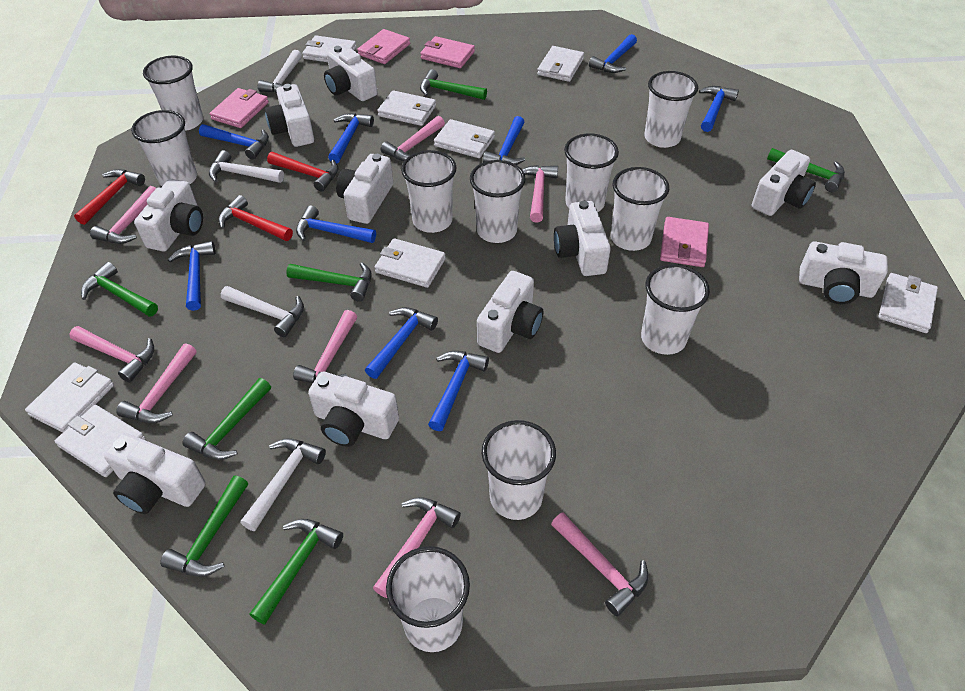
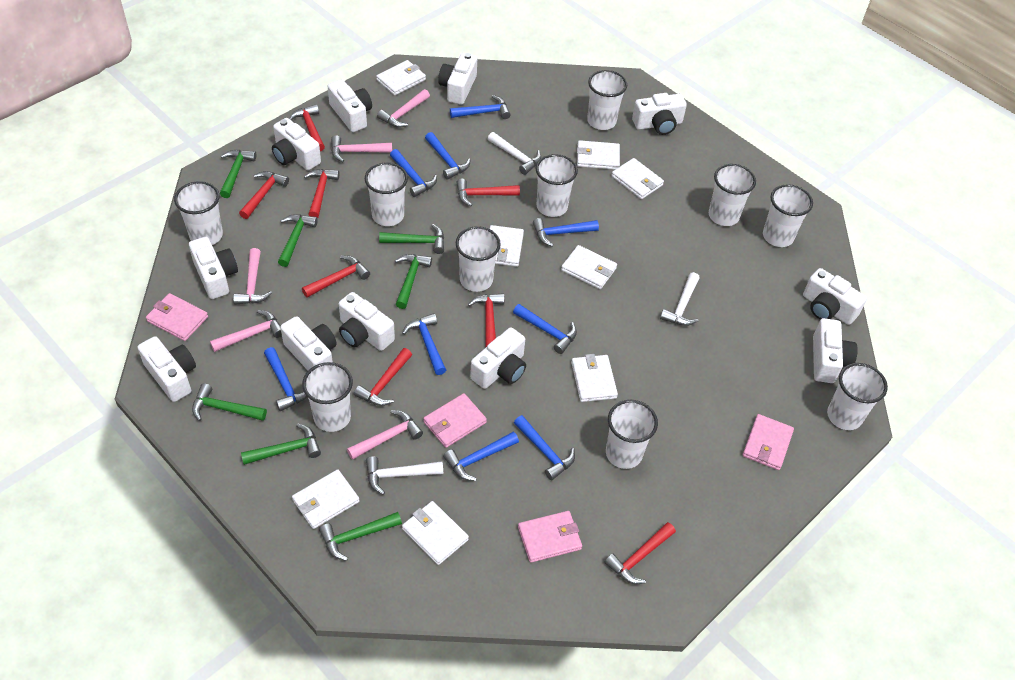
pink hammer: 8 -> 5
red hammer: 3 -> 8
white camera: 10 -> 11
white hammer: 4 -> 3

